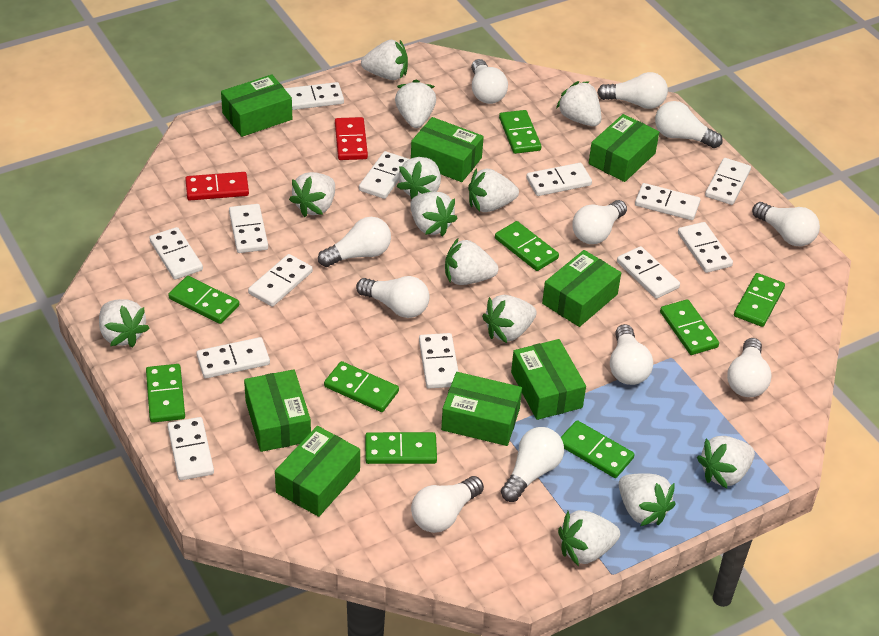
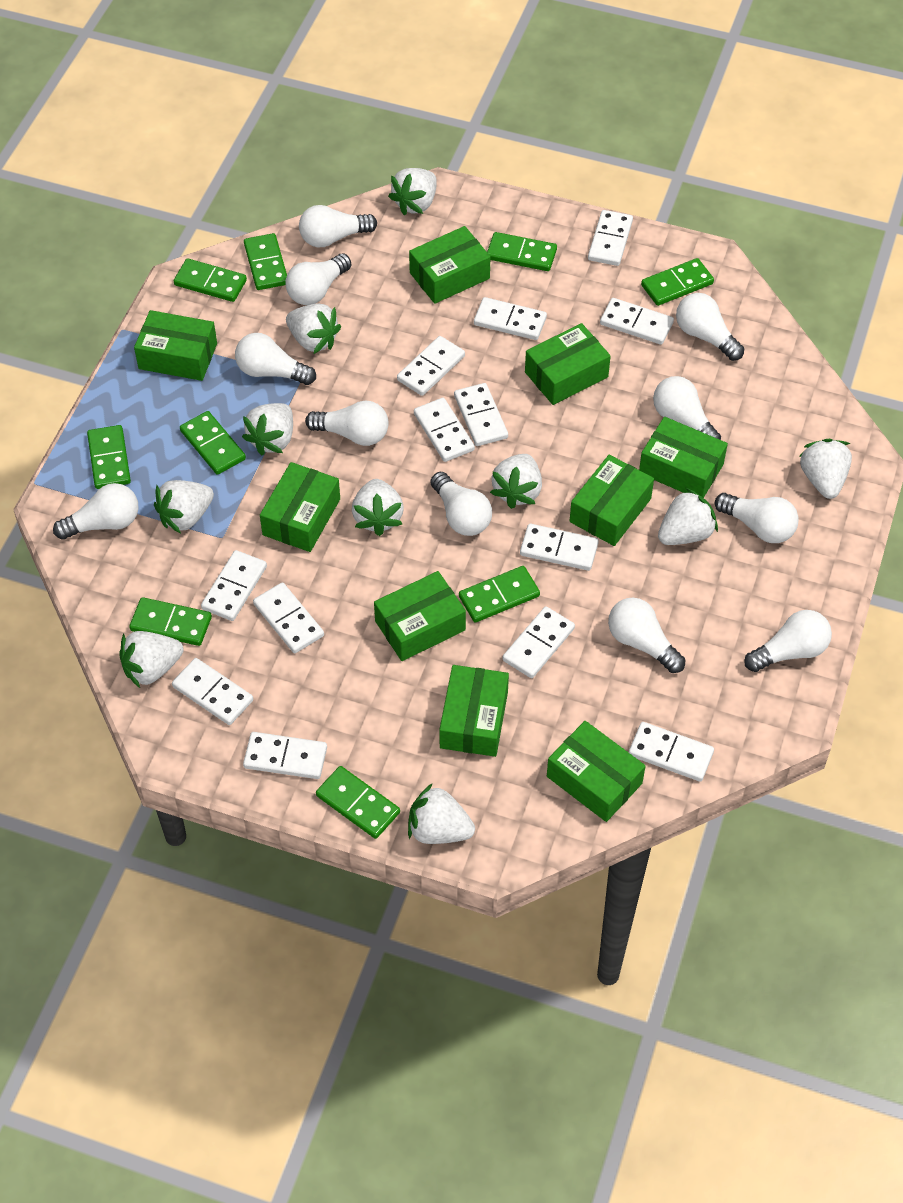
green box: 8 -> 9
red domino: 2 -> 0
white strawberry: 13 -> 10

